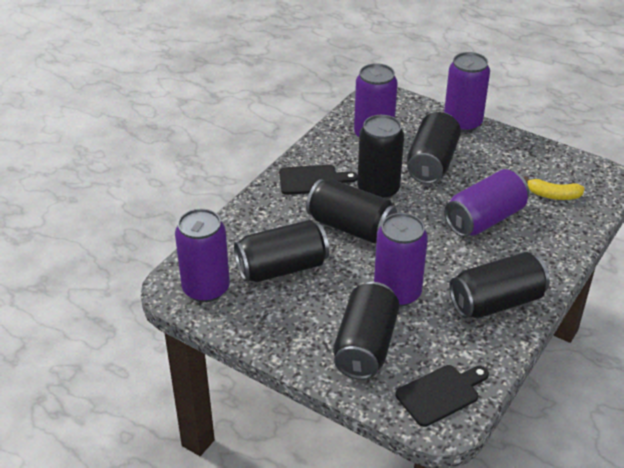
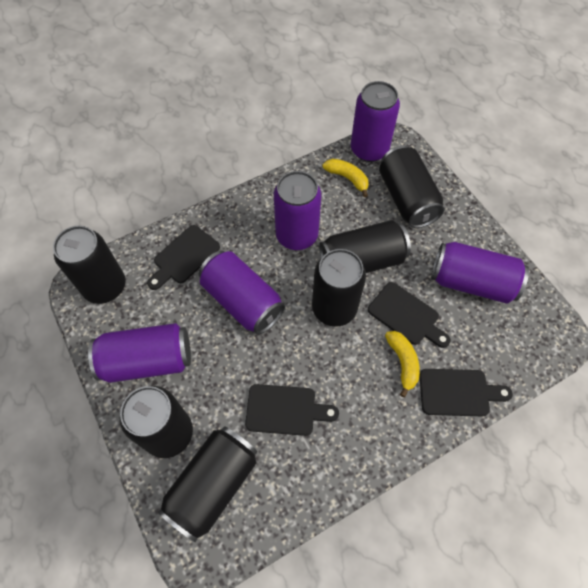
black cutting board: 2 -> 4
yellow banana: 1 -> 2

